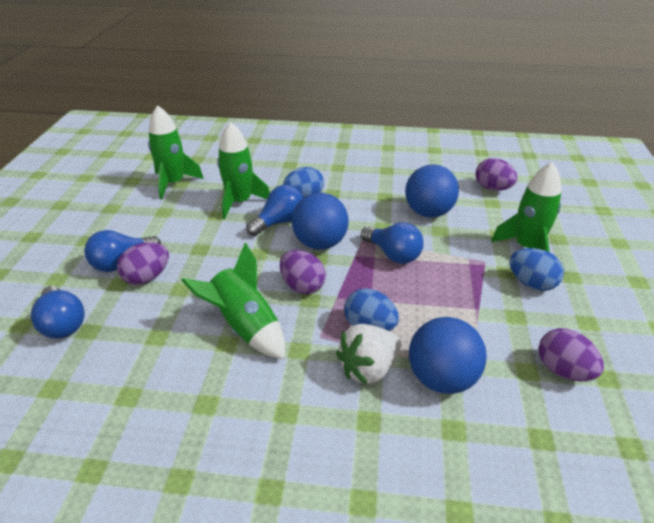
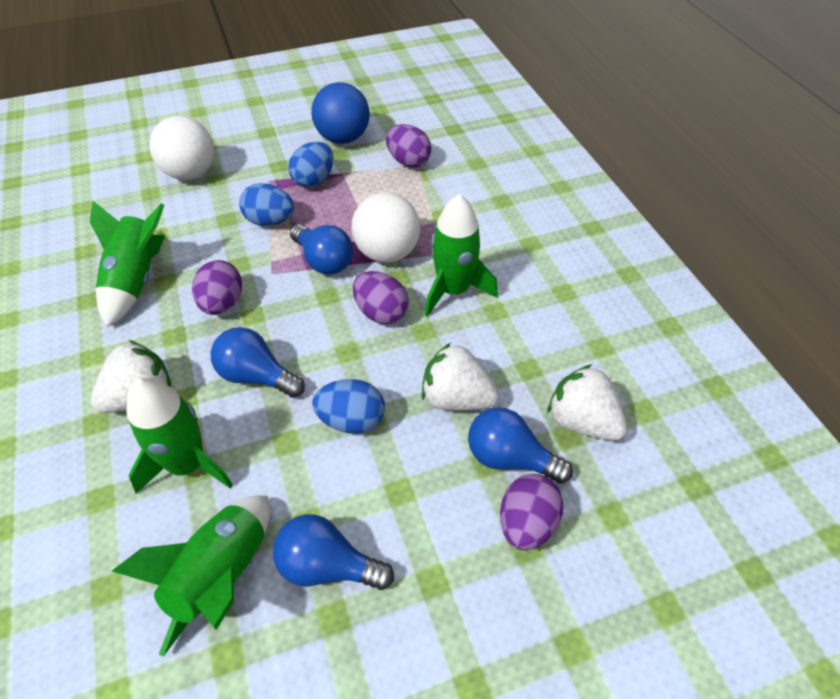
blue ball: 3 -> 1
white ball: 0 -> 2
white strawberry: 1 -> 3

